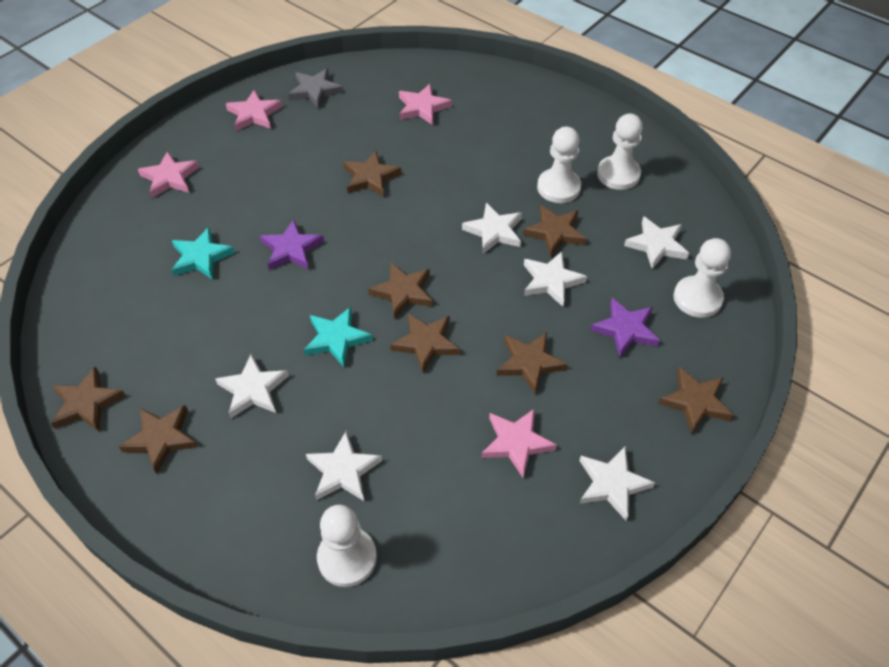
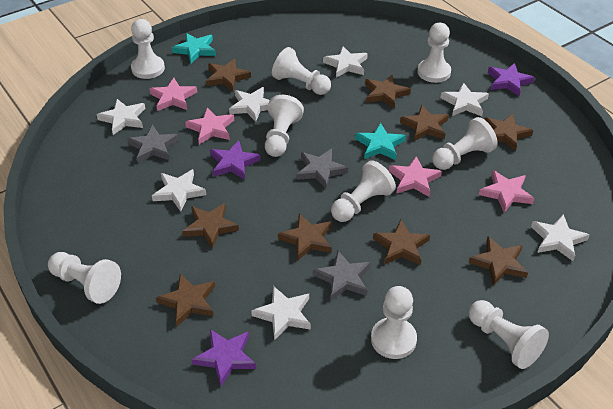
brown star: 8 -> 9
grey star: 1 -> 3
purple star: 2 -> 3
white pawn: 4 -> 9
white star: 6 -> 7

